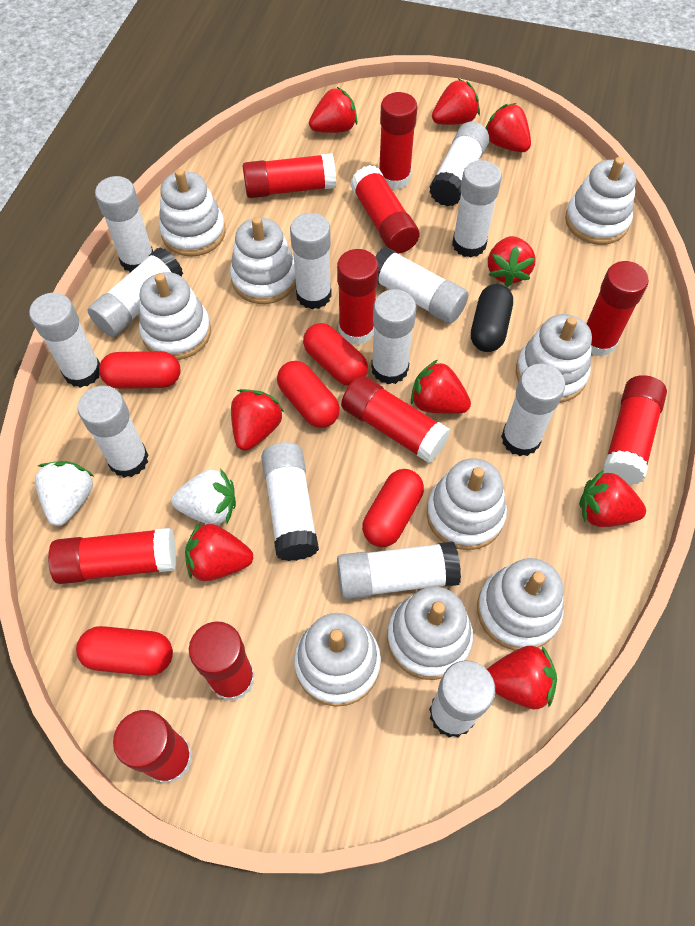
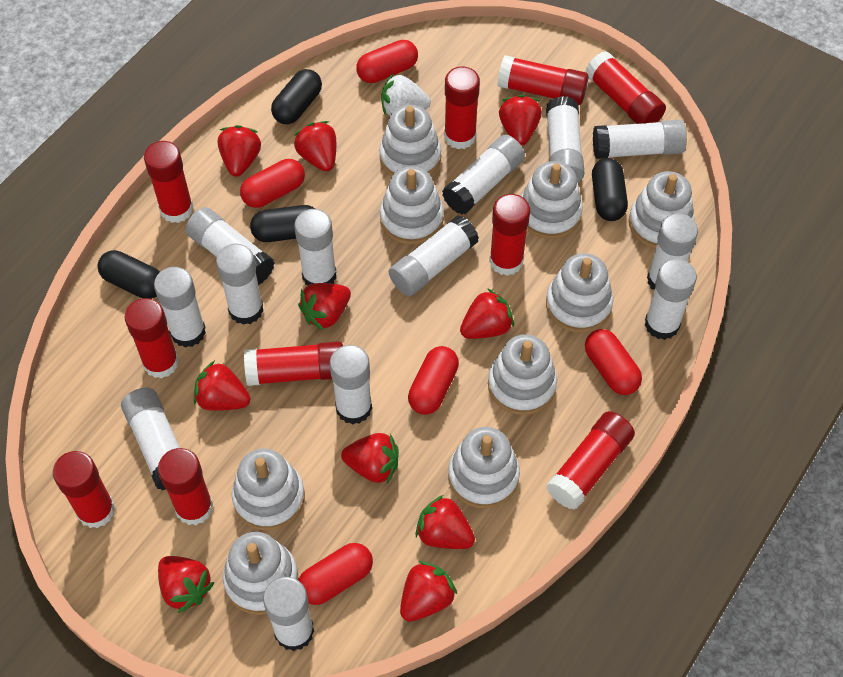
black capsule: 1 -> 4
red strawberry: 9 -> 10
white strawberry: 2 -> 1

